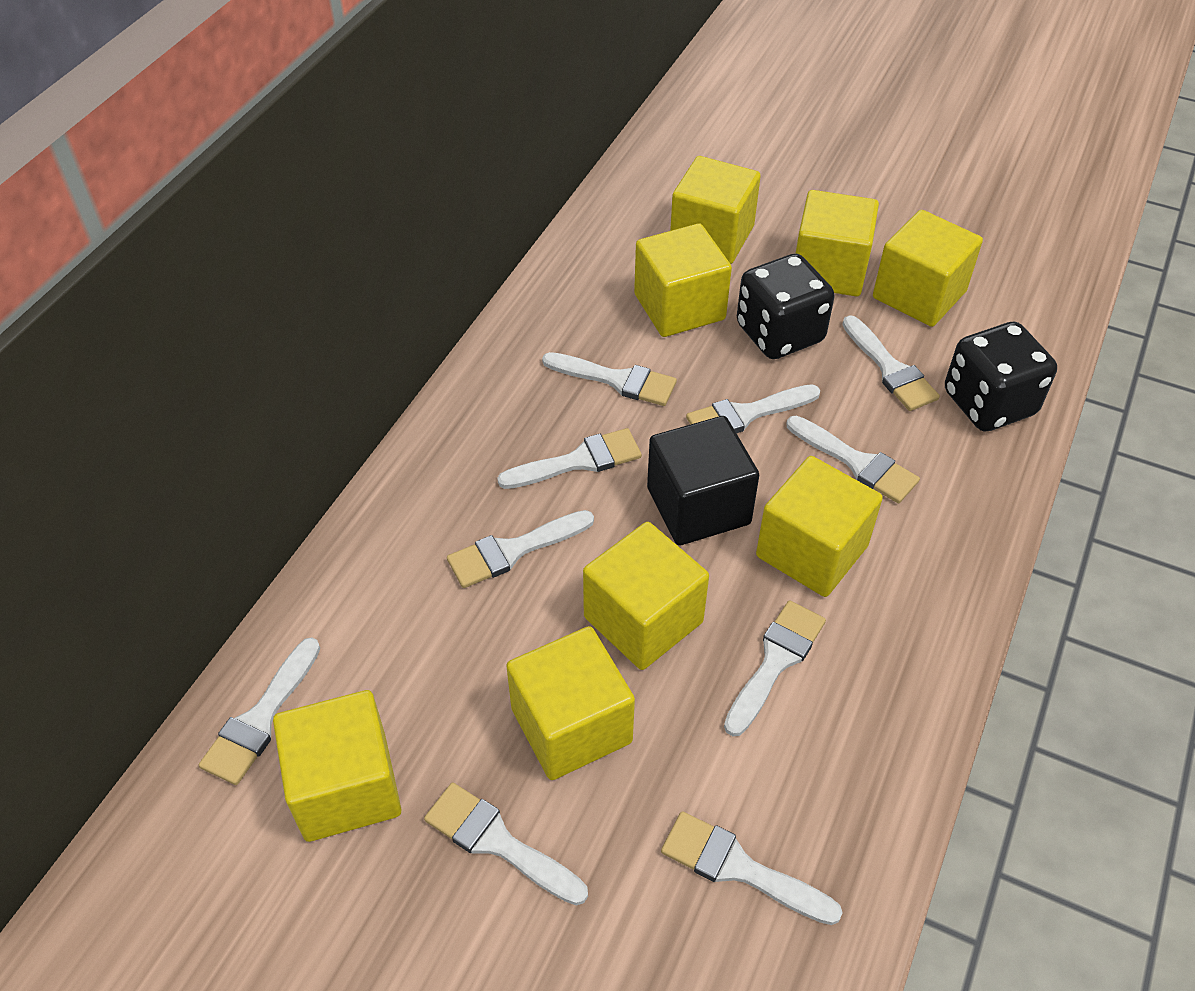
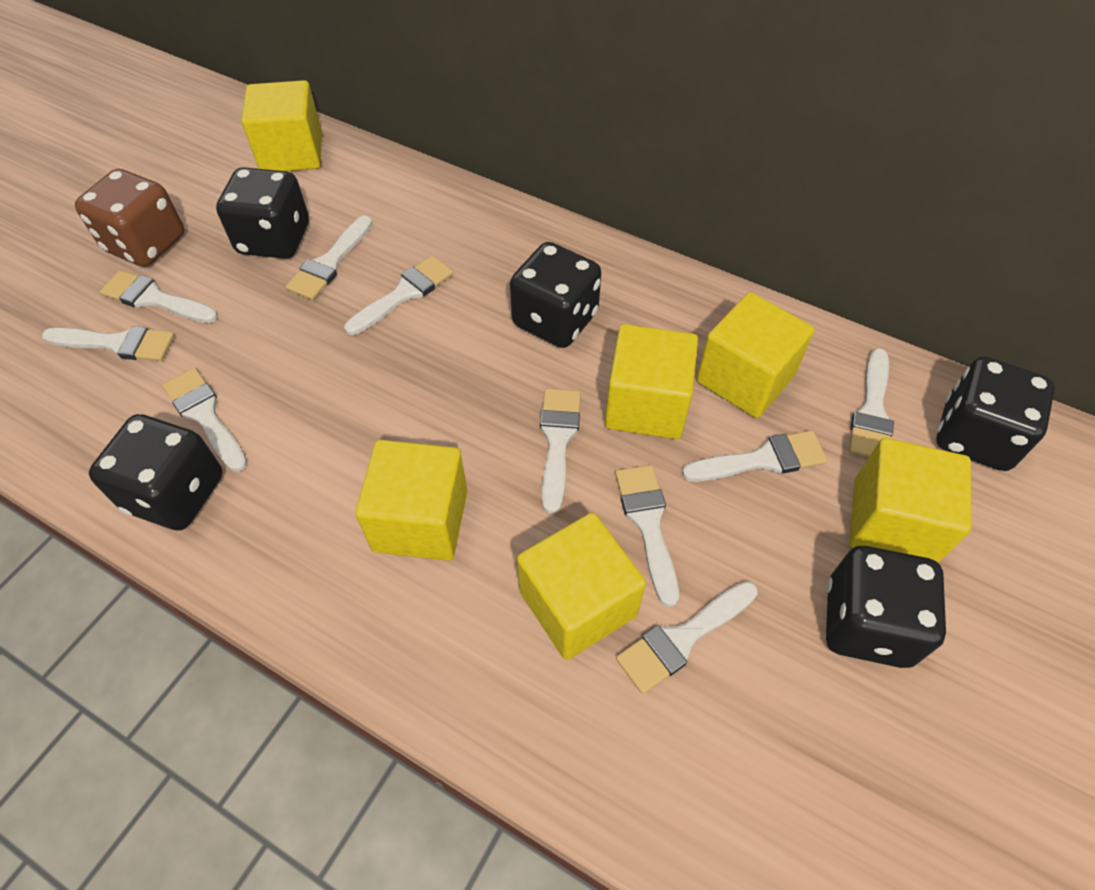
black cube: 1 -> 0
black dice: 2 -> 5
brown dice: 0 -> 1
yellow cube: 8 -> 6

